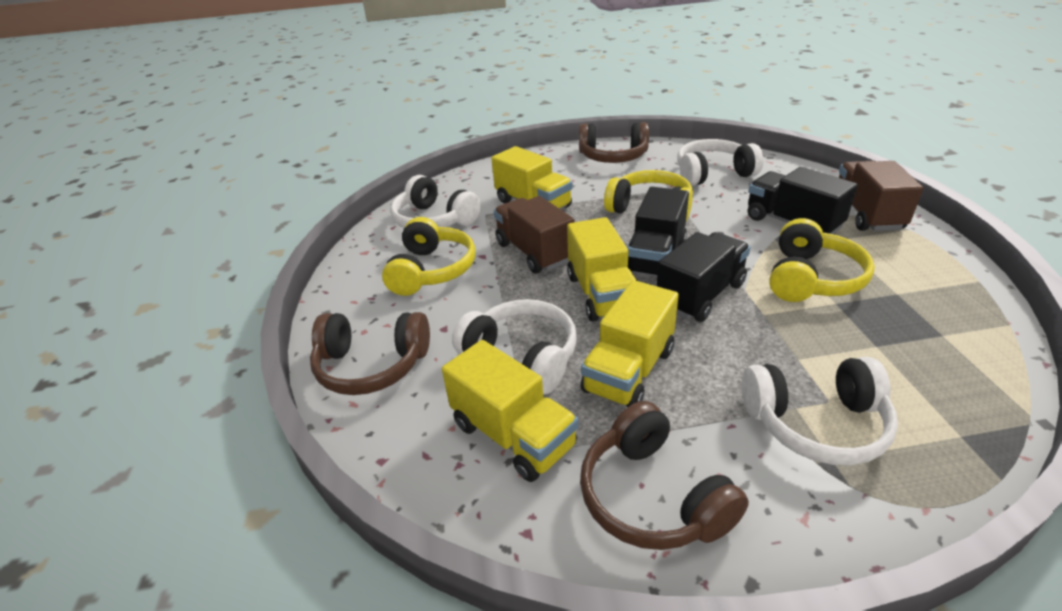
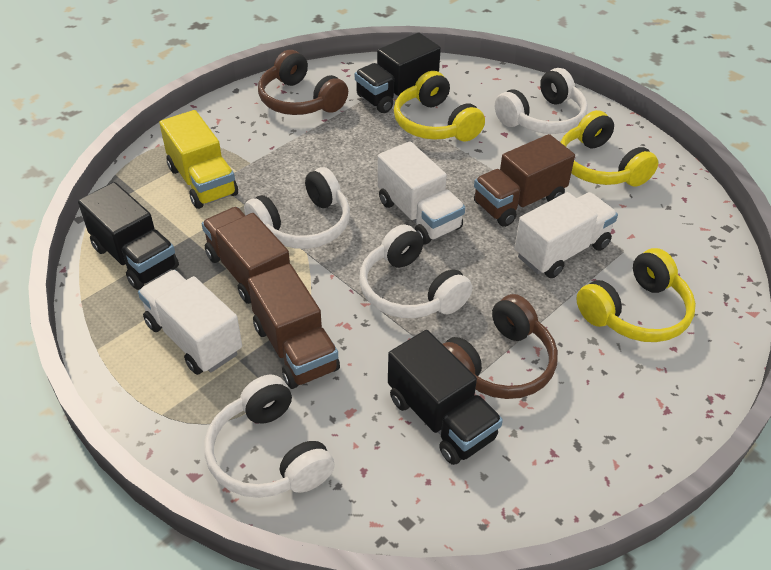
brown headphones: 3 -> 2
brown truck: 2 -> 3
white truck: 0 -> 3
yellow truck: 4 -> 1

